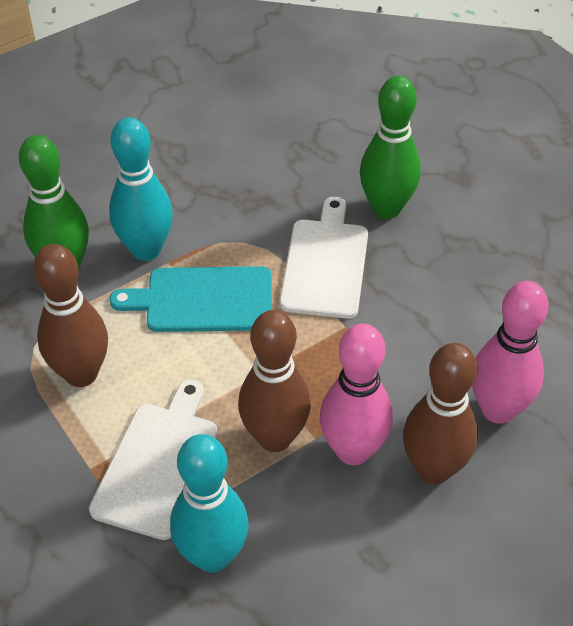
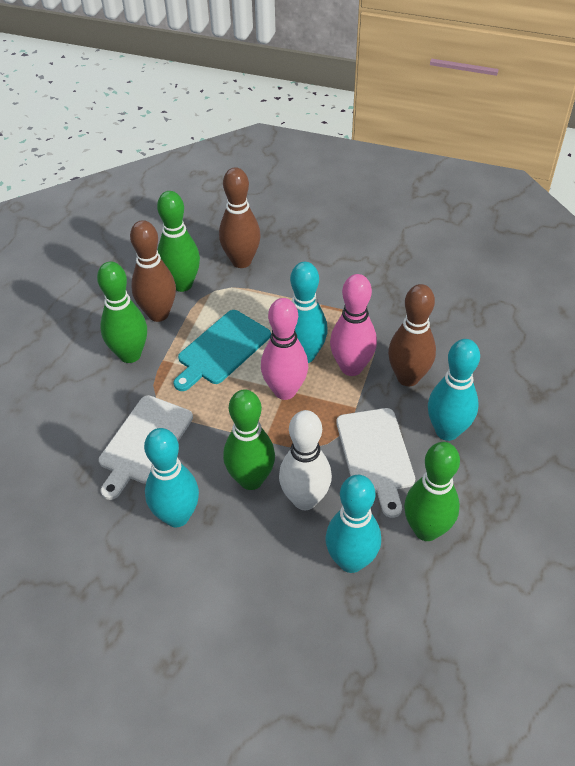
green bowling pin: 2 -> 4
turquoise bowling pin: 2 -> 4
white bowling pin: 0 -> 1

